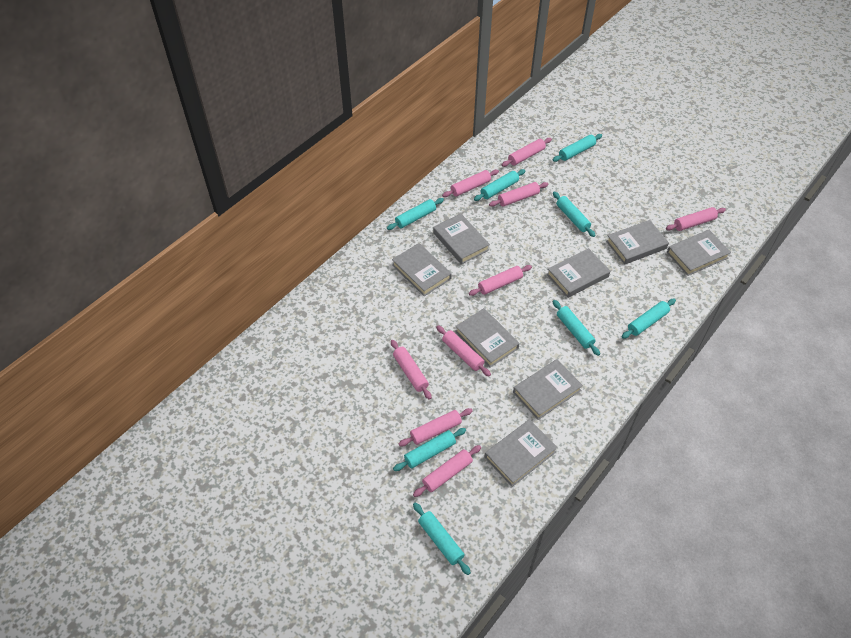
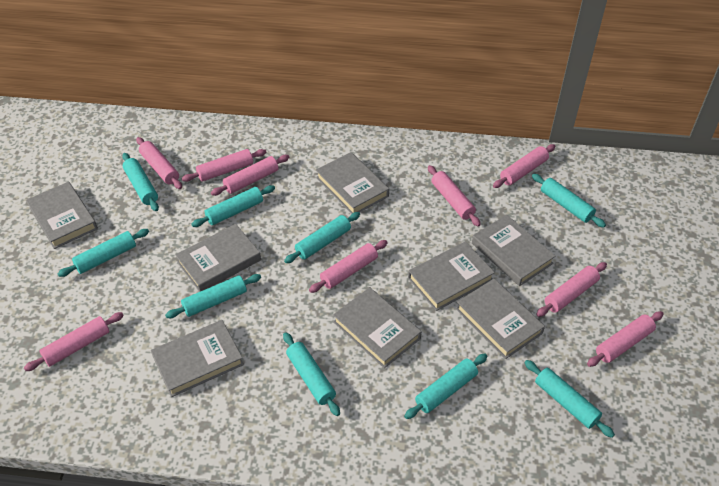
turquoise rolling pin: 8 -> 9

